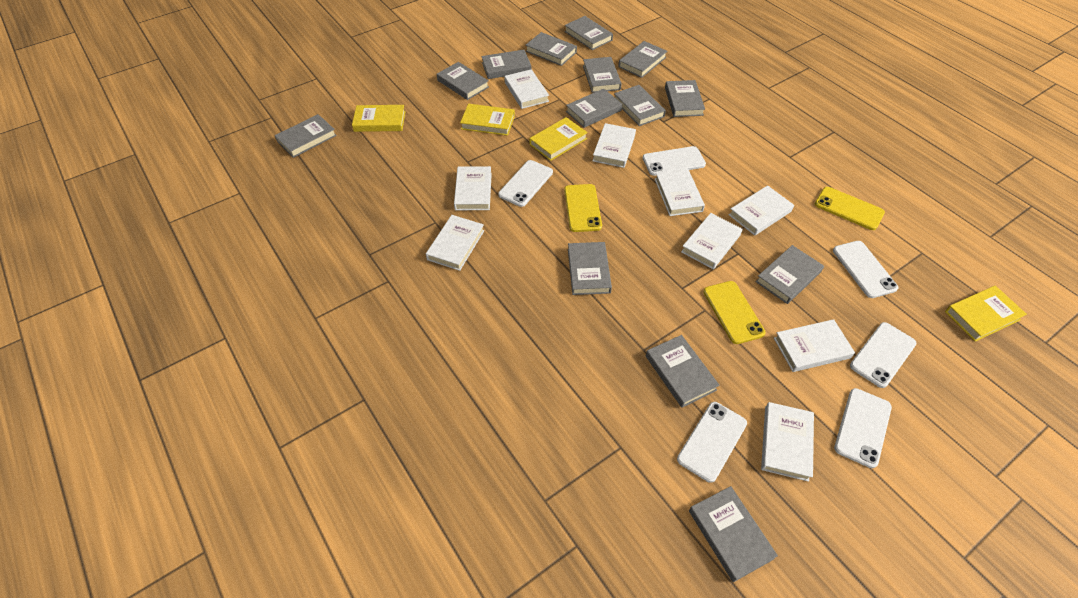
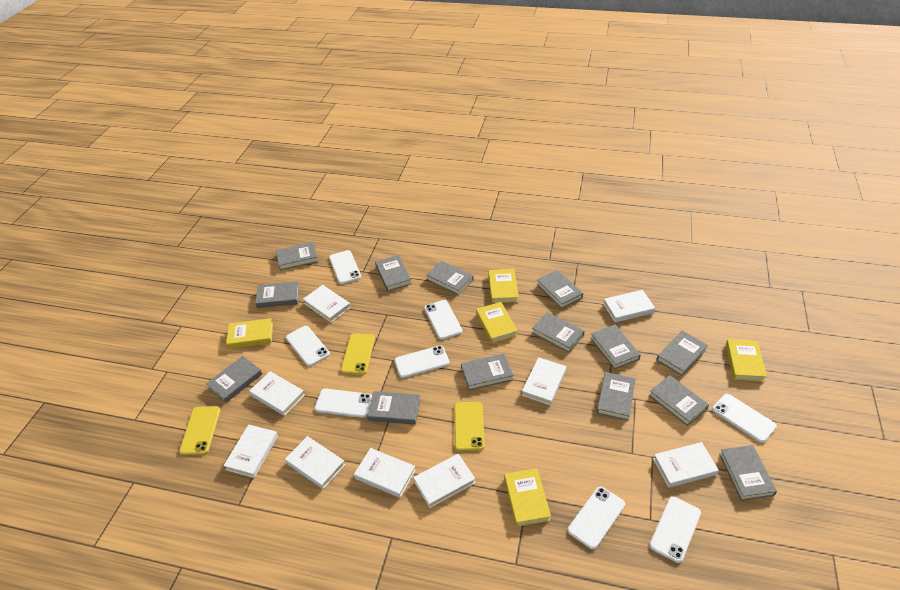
white phone: 6 -> 8
yellow book: 4 -> 5

